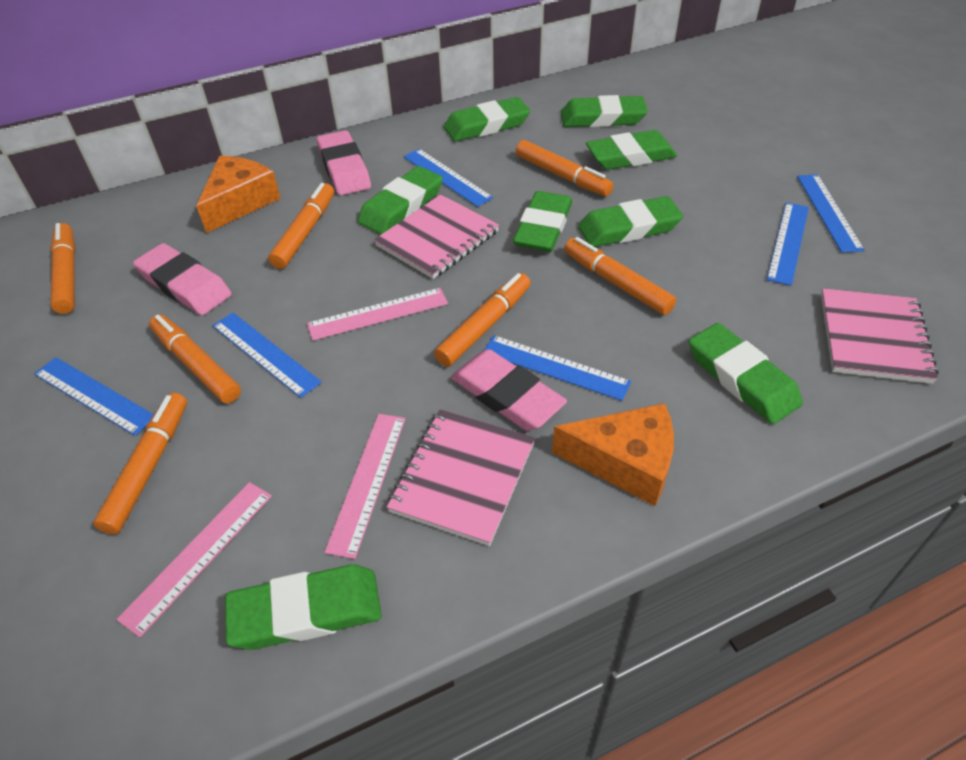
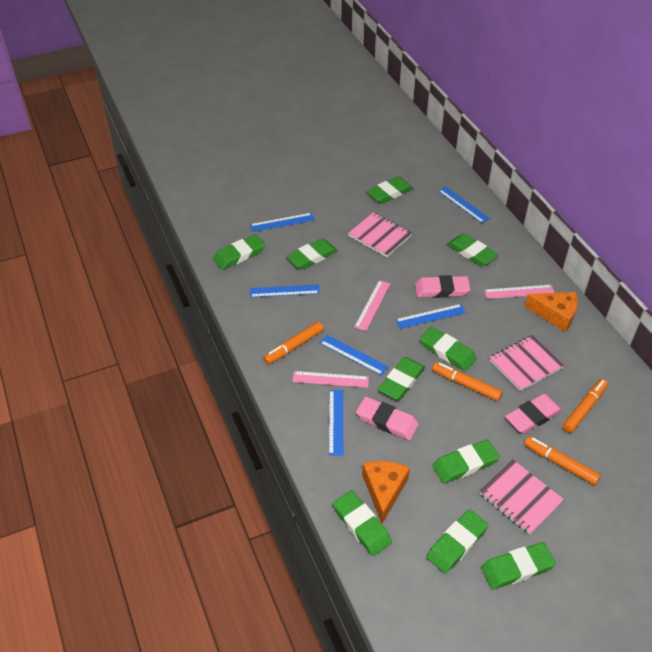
green eraser: 8 -> 10
orange marker: 7 -> 4

